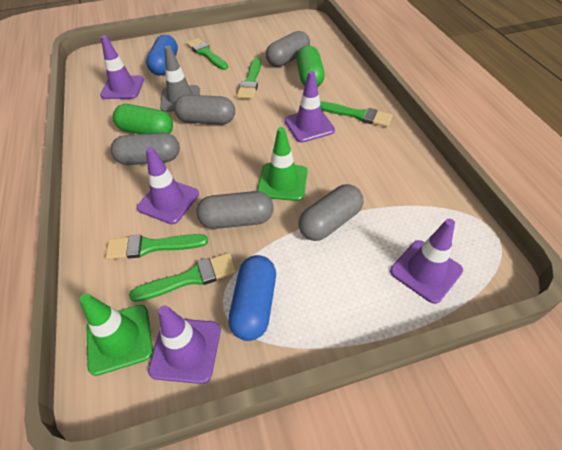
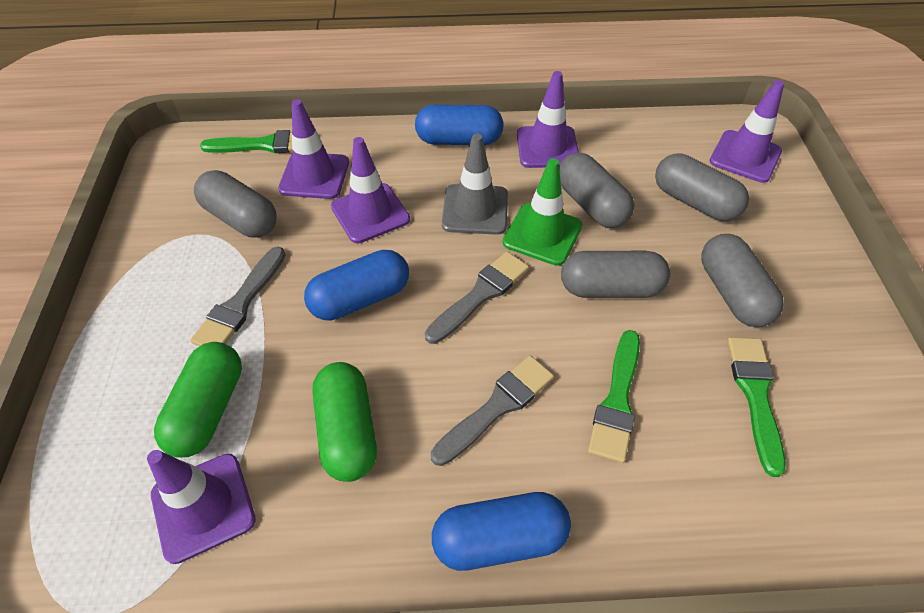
blue capsule: 2 -> 3
green brush: 5 -> 3
green traffic cone: 2 -> 1
grey brush: 0 -> 3

